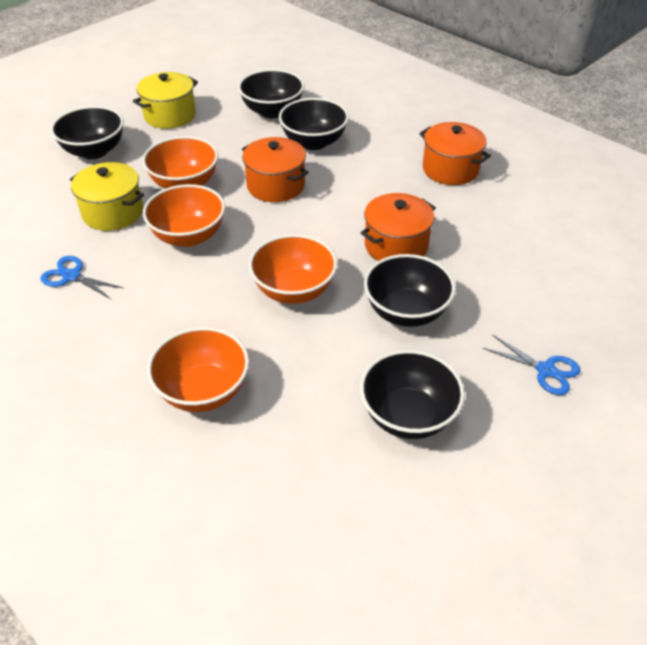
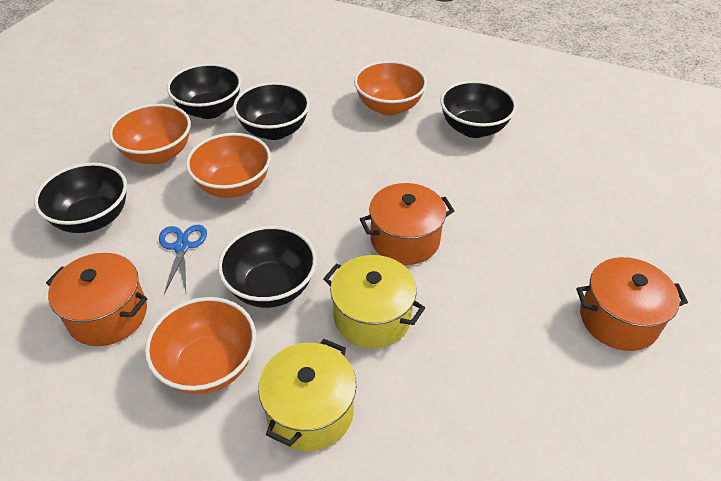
blue scissors: 2 -> 1

